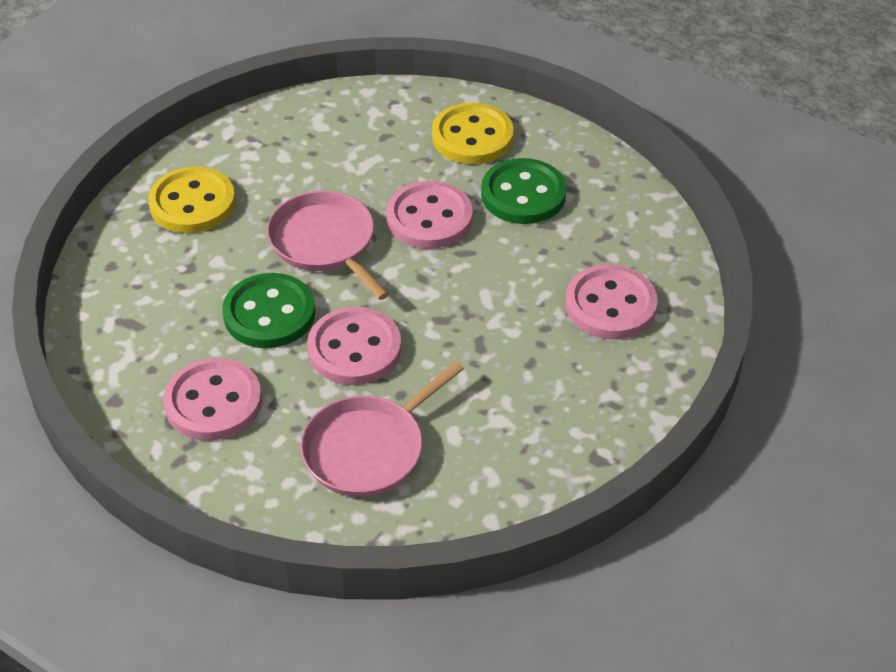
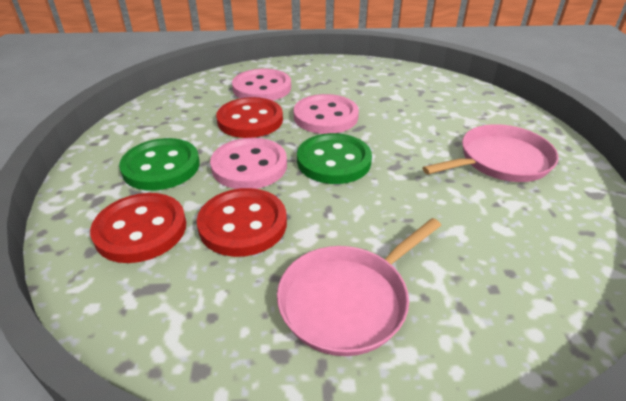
pink button: 4 -> 3
red button: 0 -> 3
yellow button: 2 -> 0

